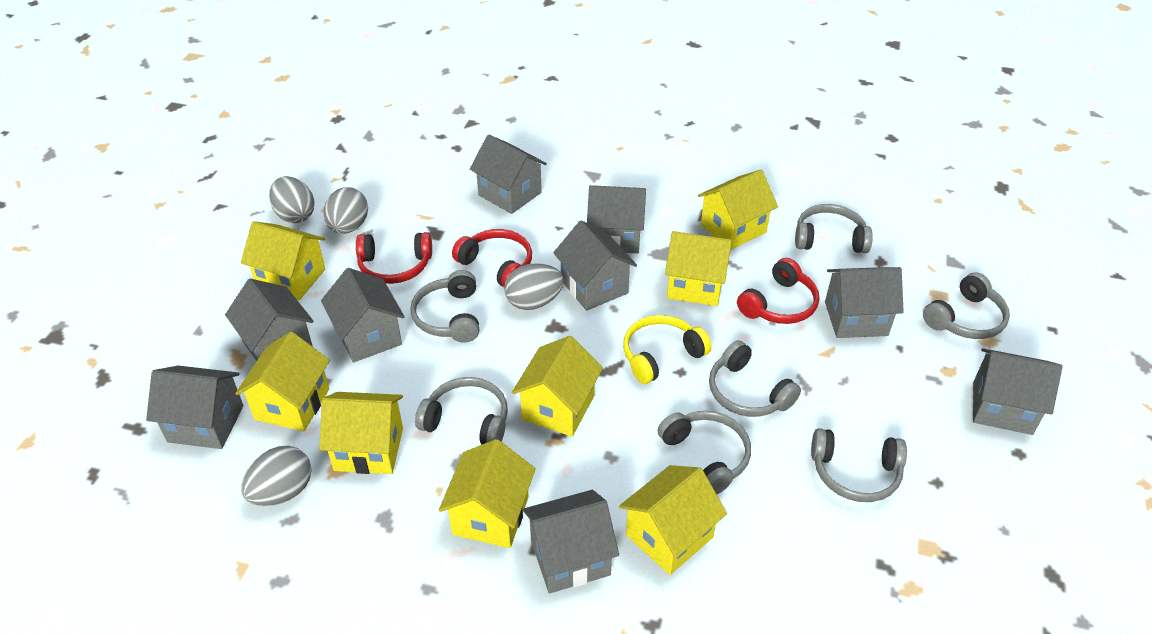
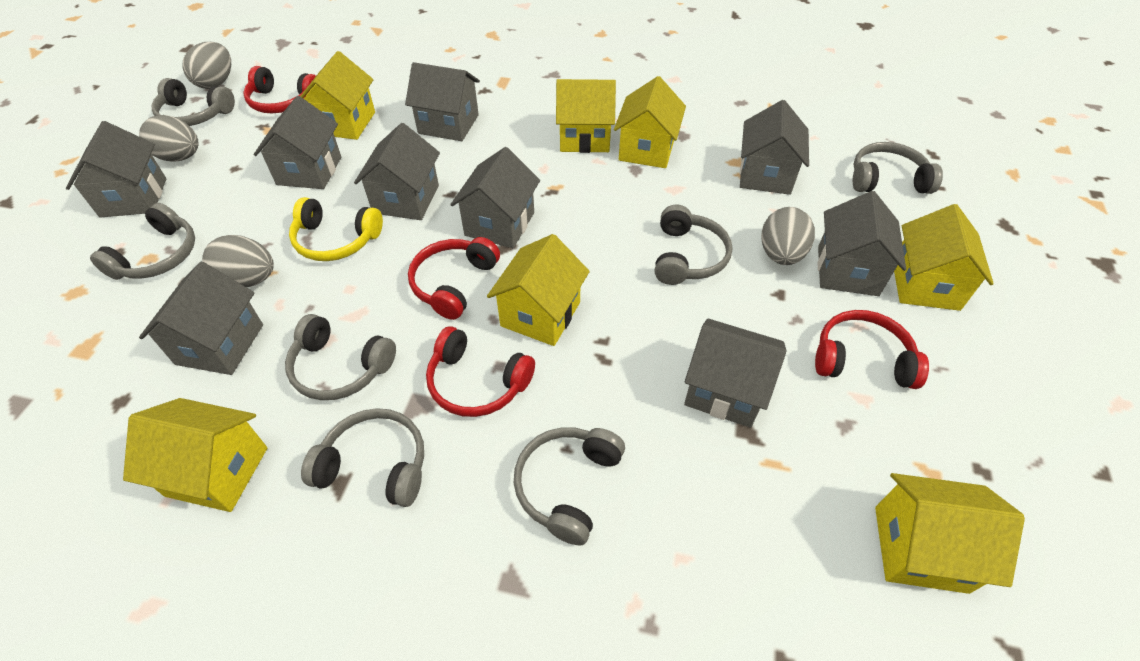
red headphones: 3 -> 4
yellow house: 8 -> 7

